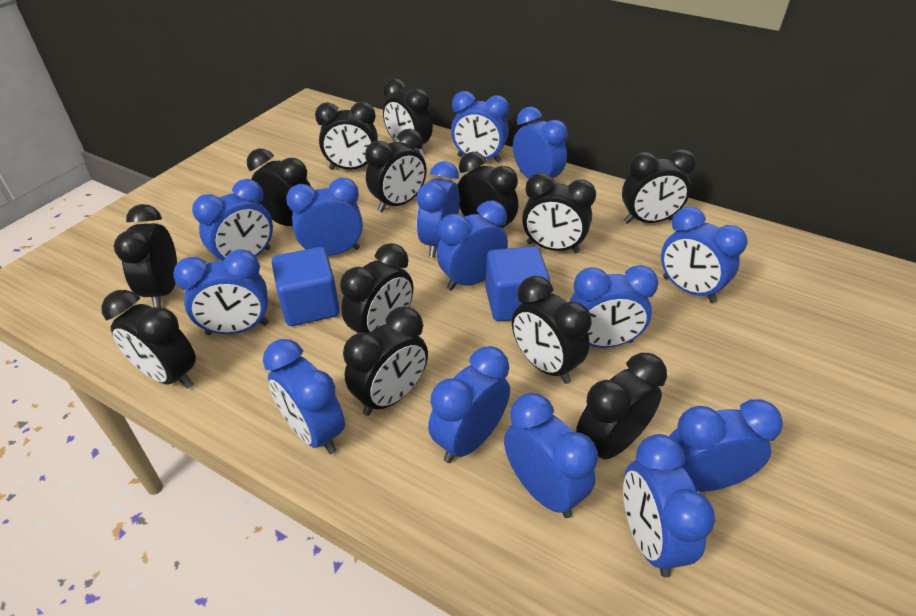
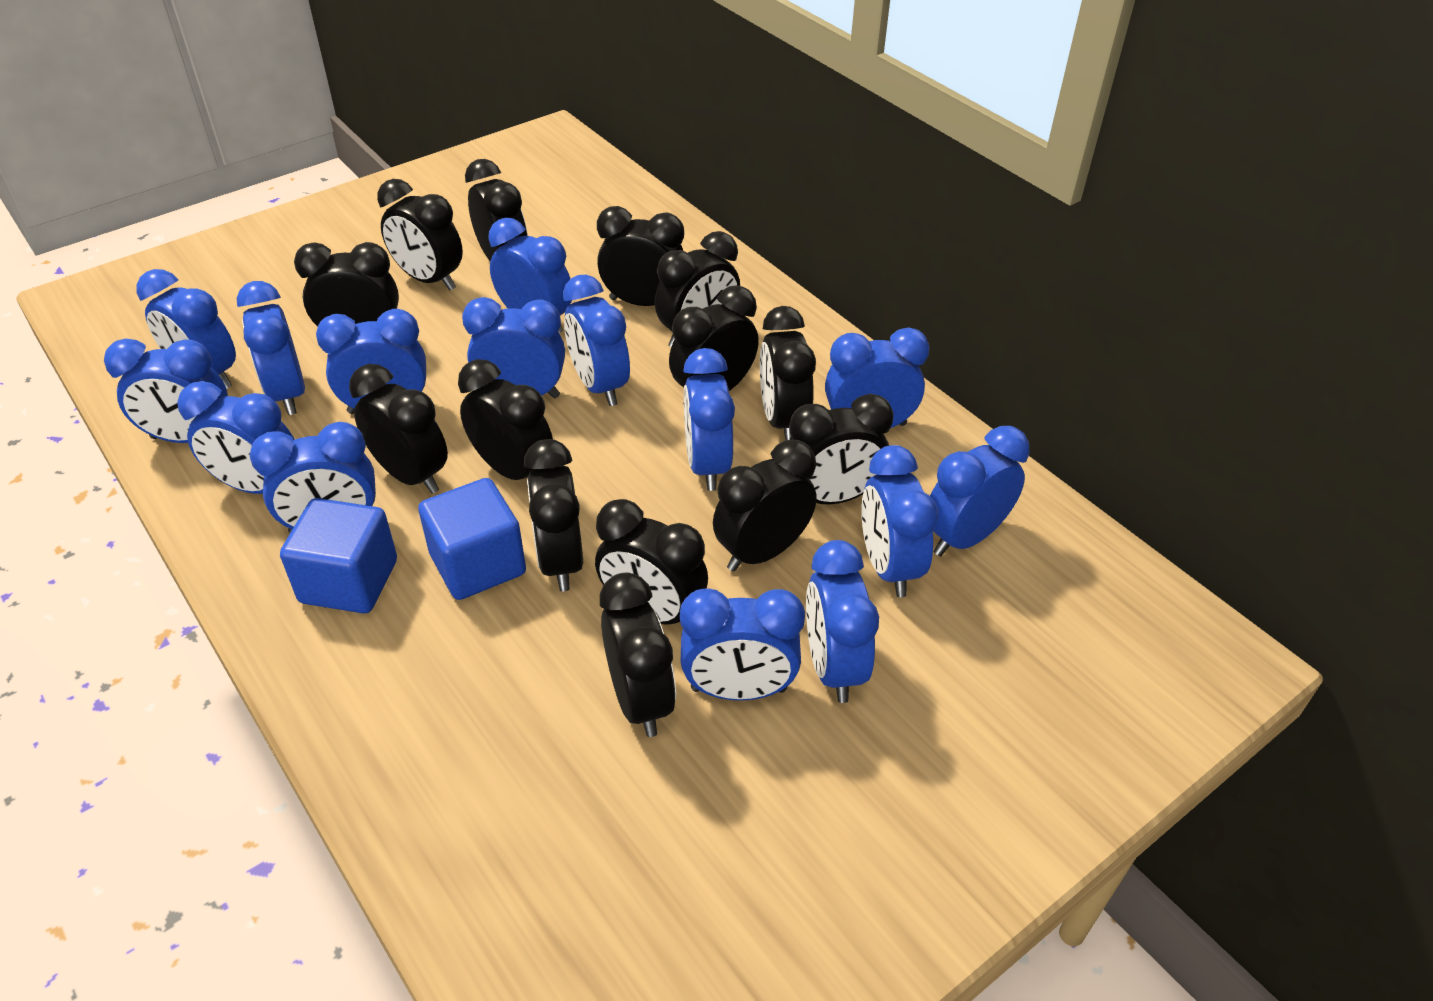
black clock: 13 -> 14
blue clock: 14 -> 15

